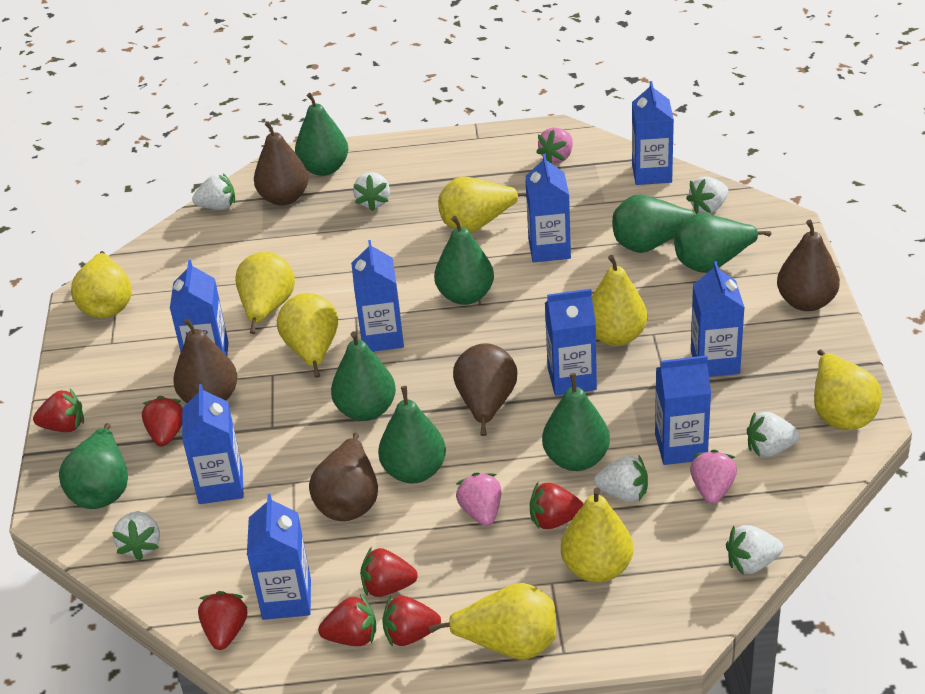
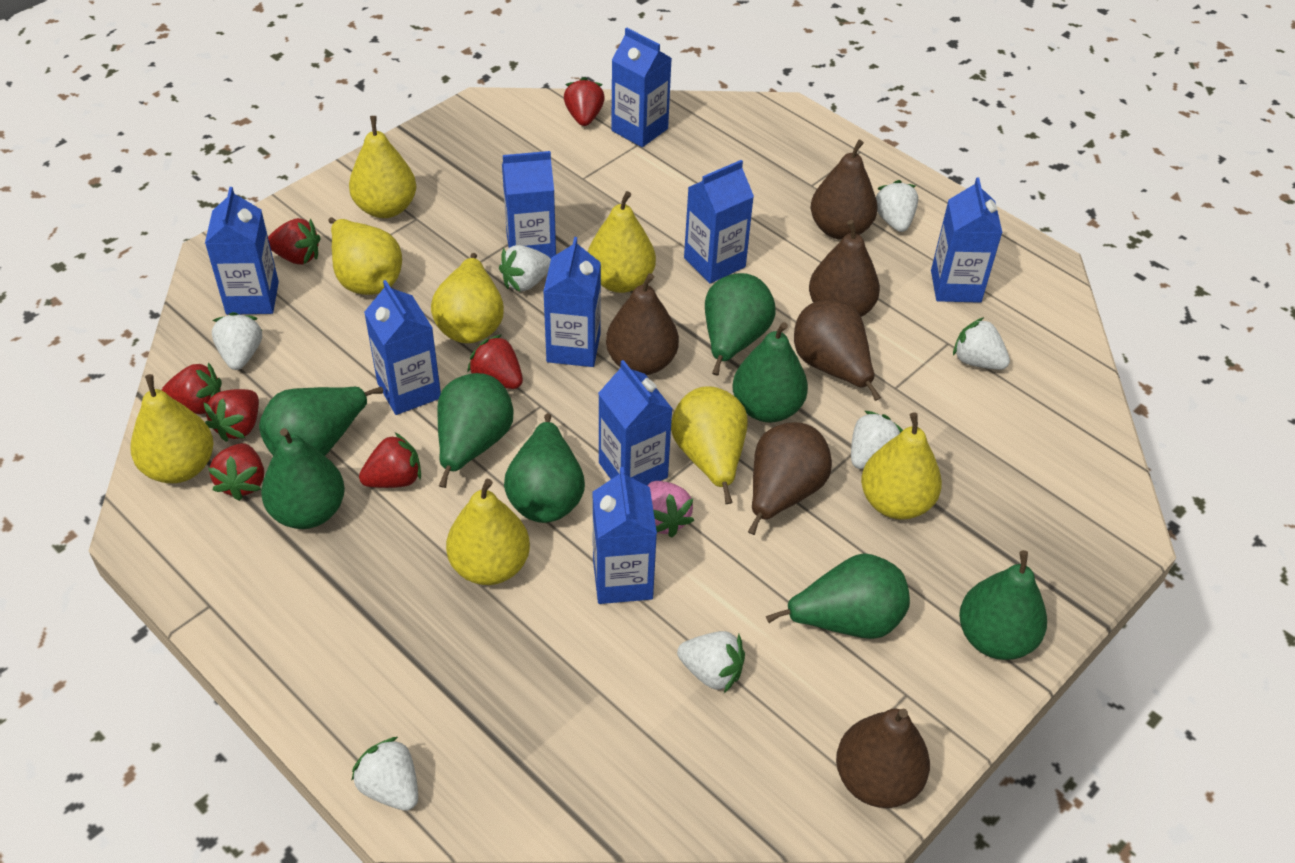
brown pear: 5 -> 6
pink strawberry: 3 -> 1

